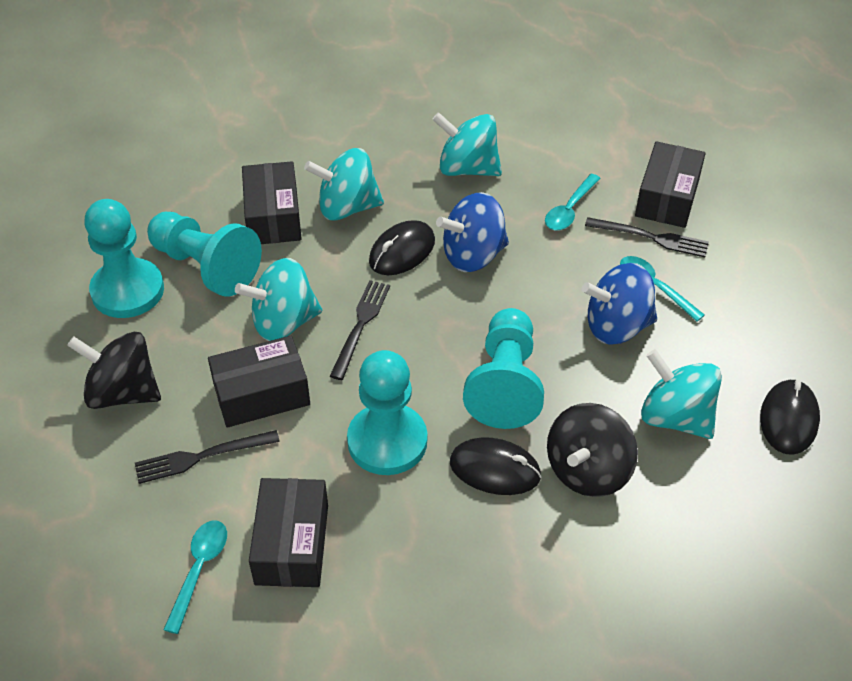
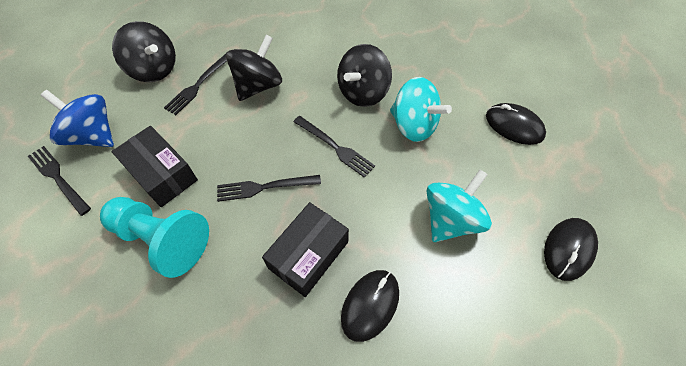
black box: 4 -> 2
black fork: 3 -> 4
black spinning top: 2 -> 3
blue spinning top: 2 -> 1
turquoise pawn: 4 -> 1
turquoise spinning top: 4 -> 2
turquoise spoon: 3 -> 0

